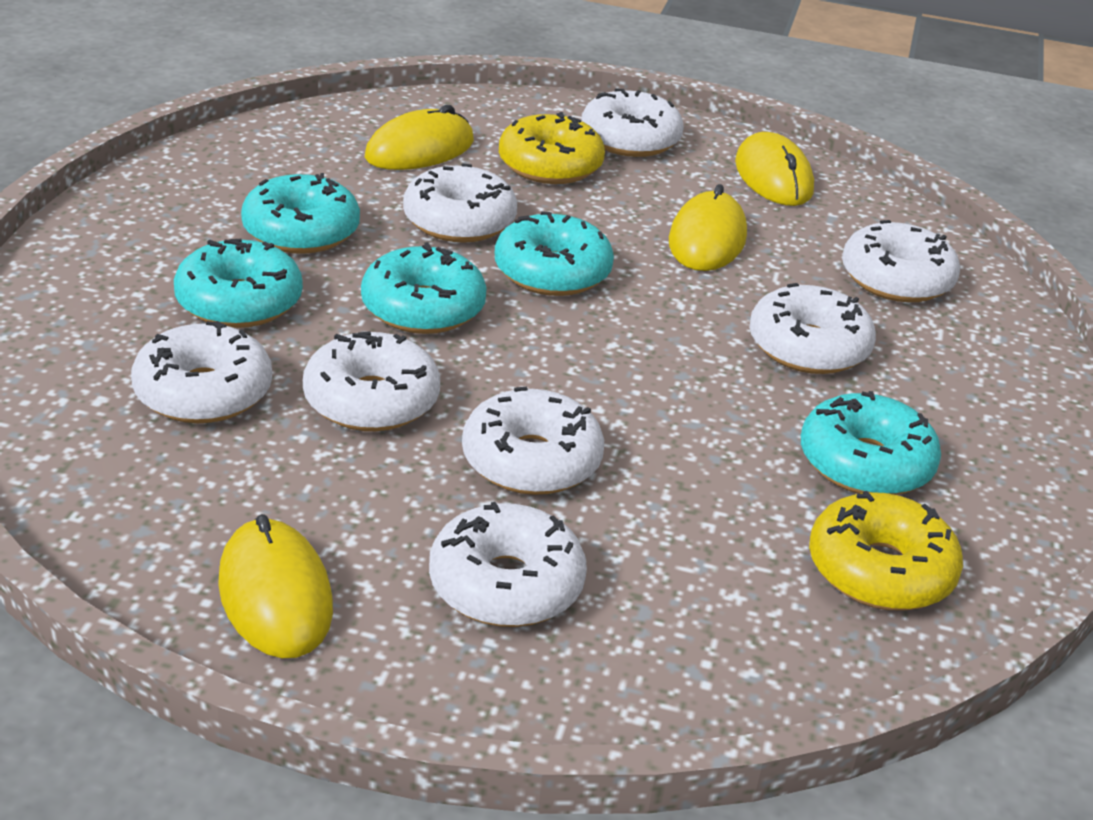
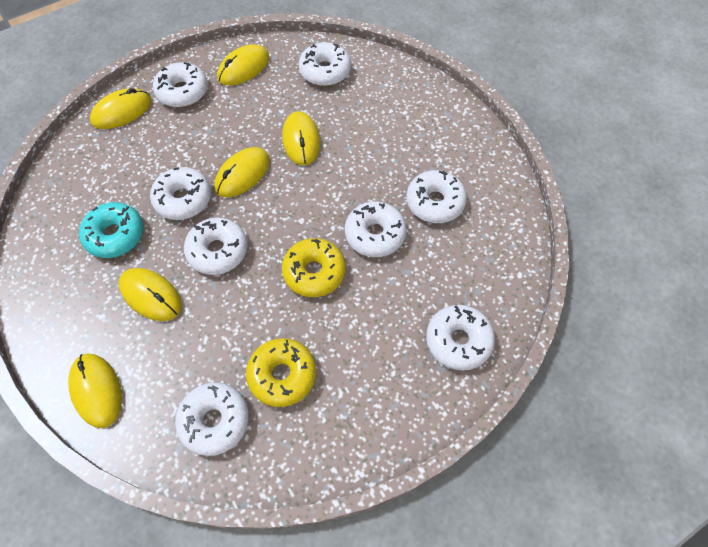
turquoise donut: 5 -> 1
yellow mouse: 4 -> 6

